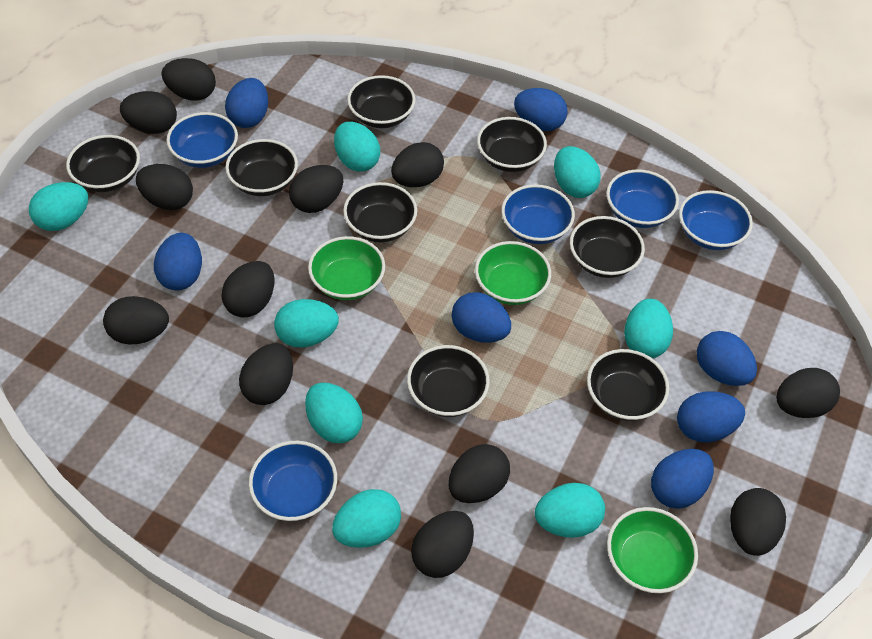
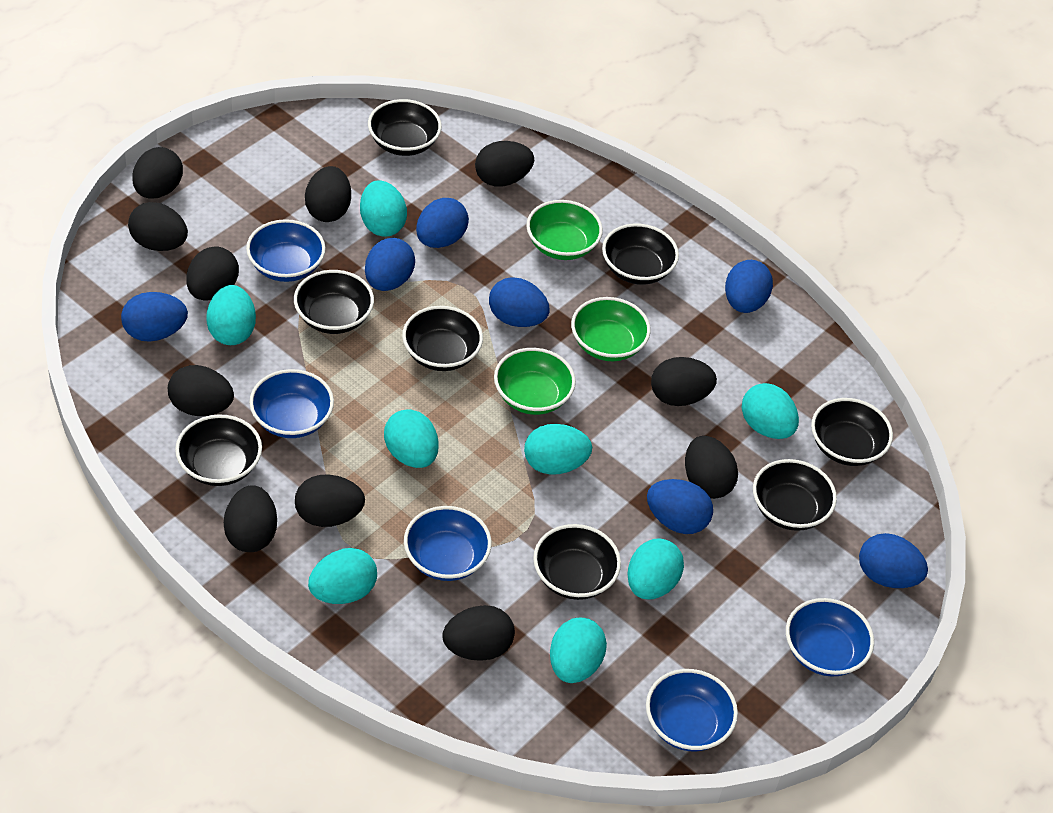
black egg: 12 -> 11

